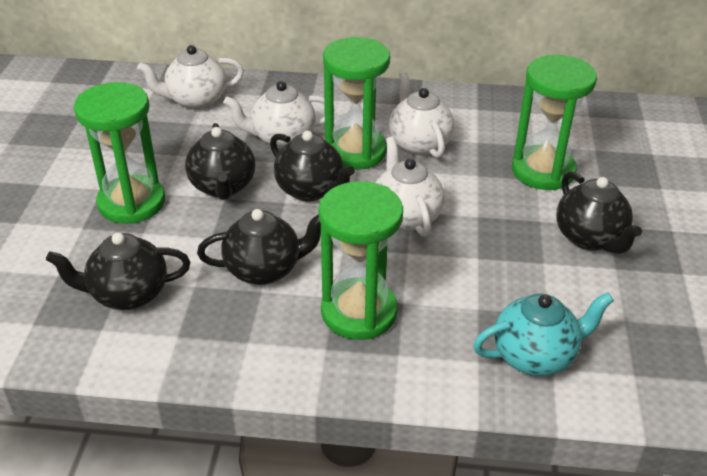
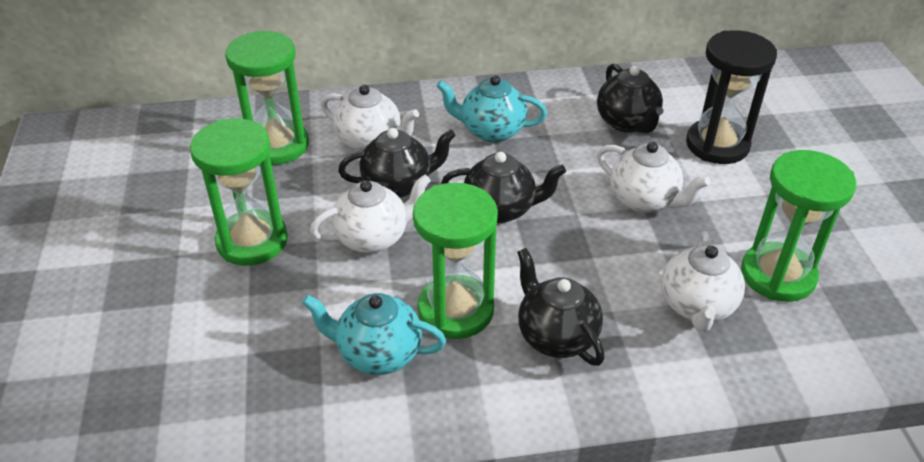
black hourglass: 0 -> 1
black teapot: 5 -> 4
turquoise teapot: 1 -> 2

